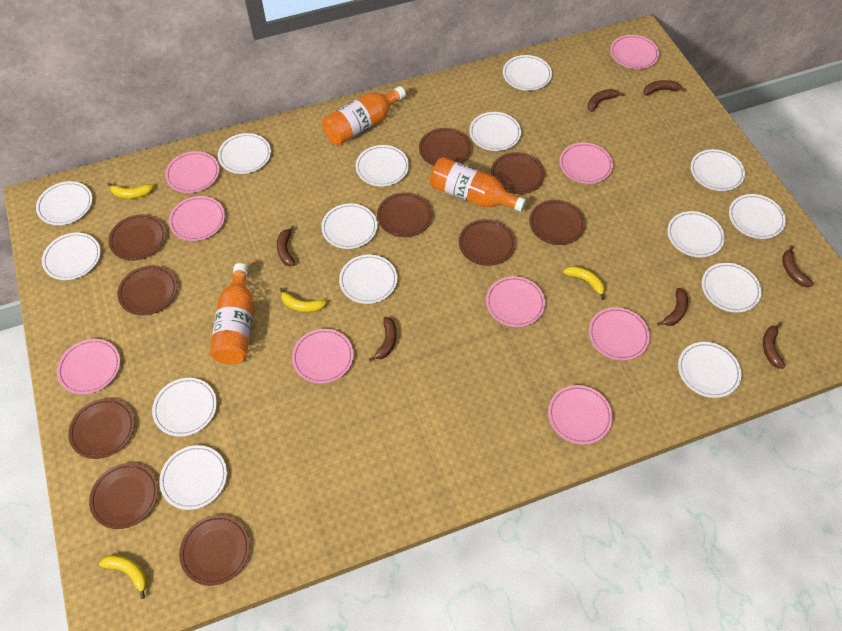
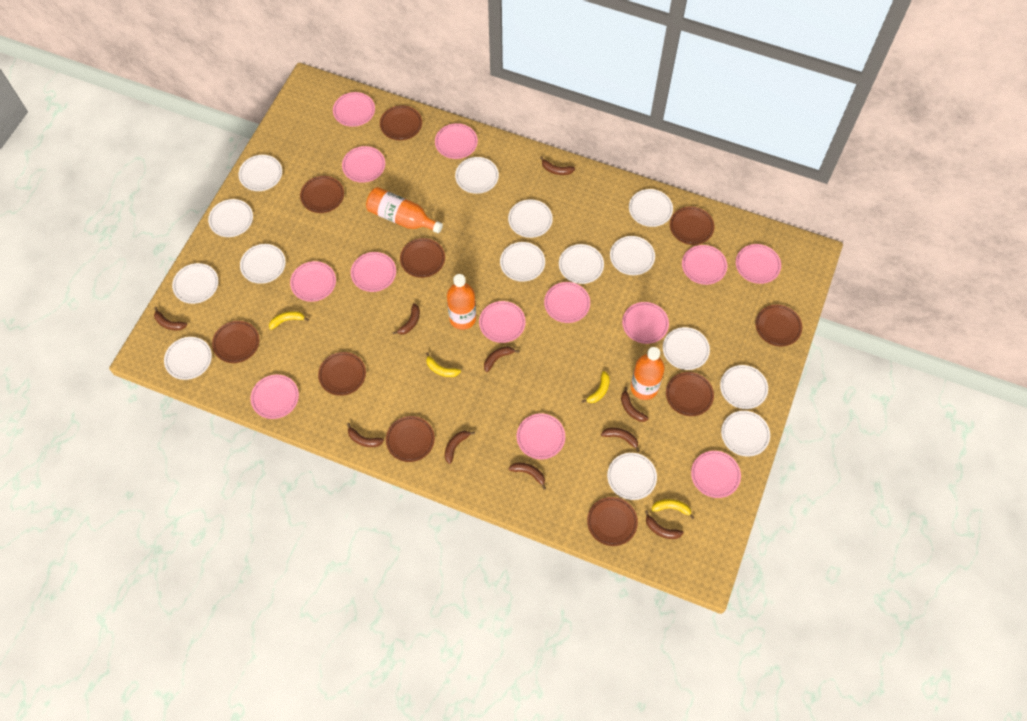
brown banana: 7 -> 10
pink plate: 9 -> 13

